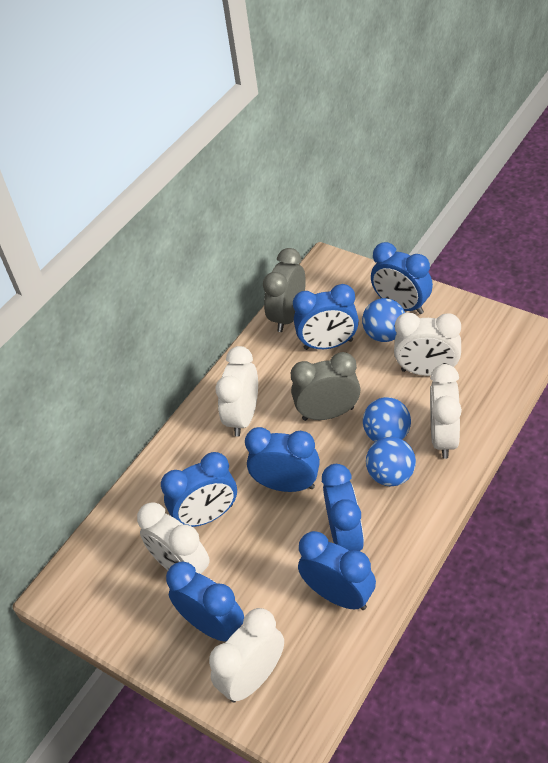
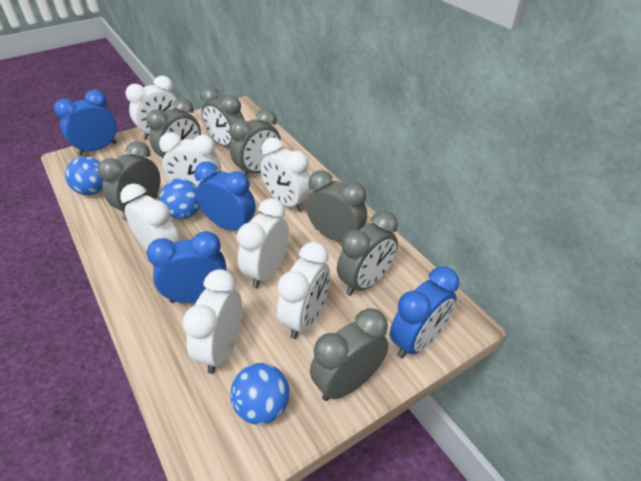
blue clock: 7 -> 4
grey clock: 2 -> 7
white clock: 5 -> 7

